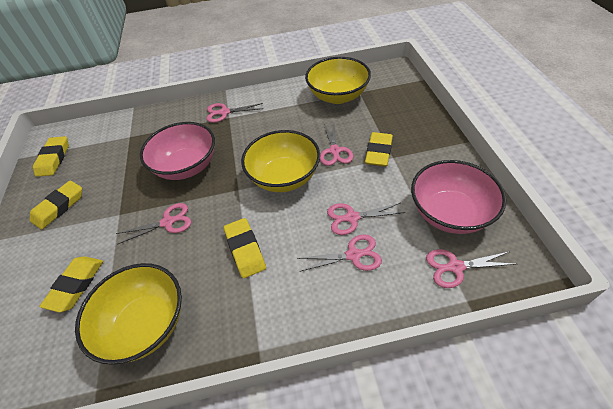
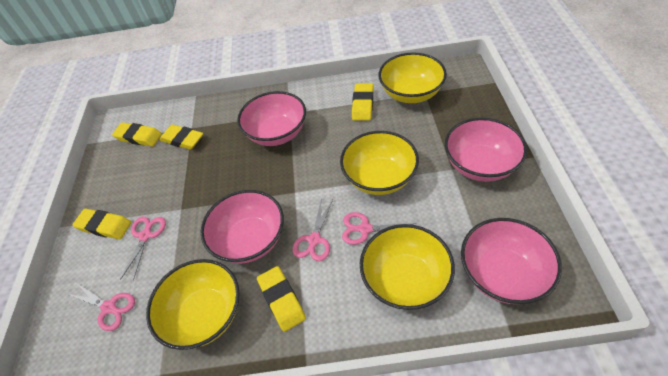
pink bowl: 2 -> 4
pink scissors: 6 -> 4
yellow bowl: 3 -> 4

